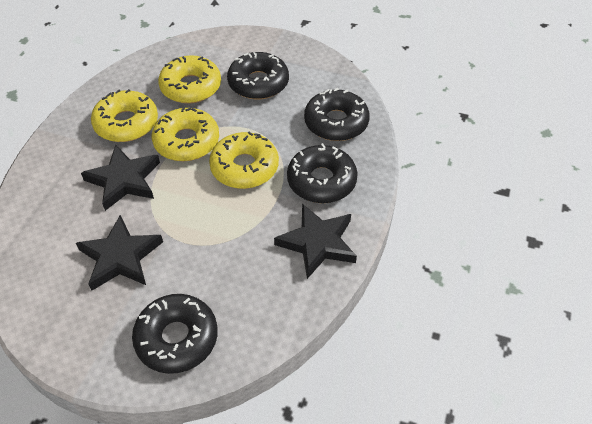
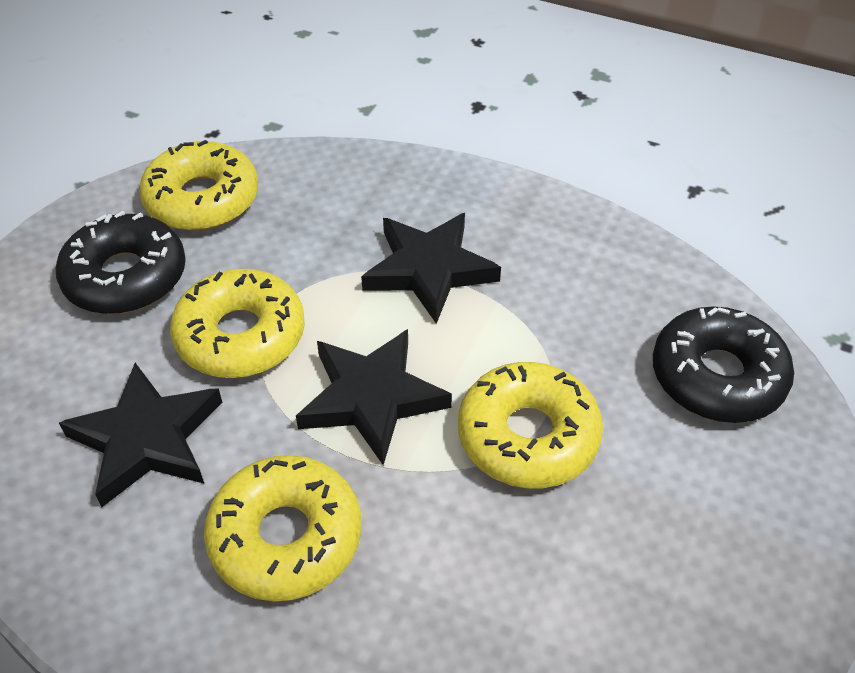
black donut: 4 -> 2

